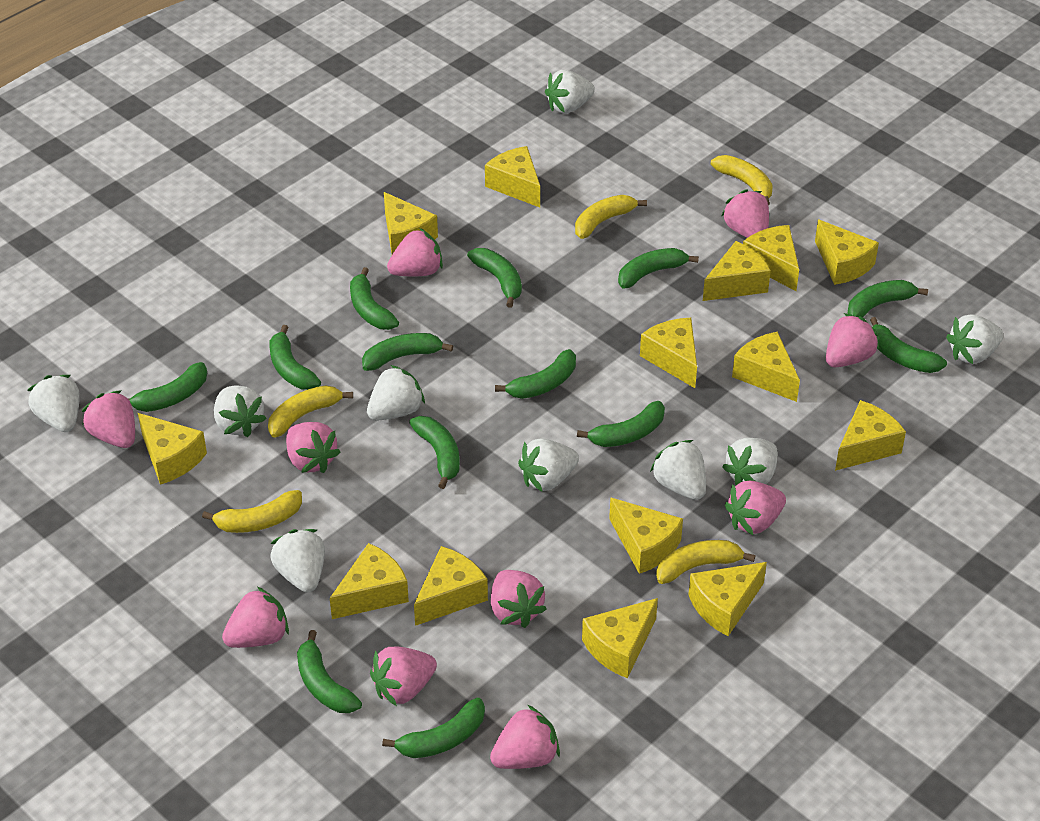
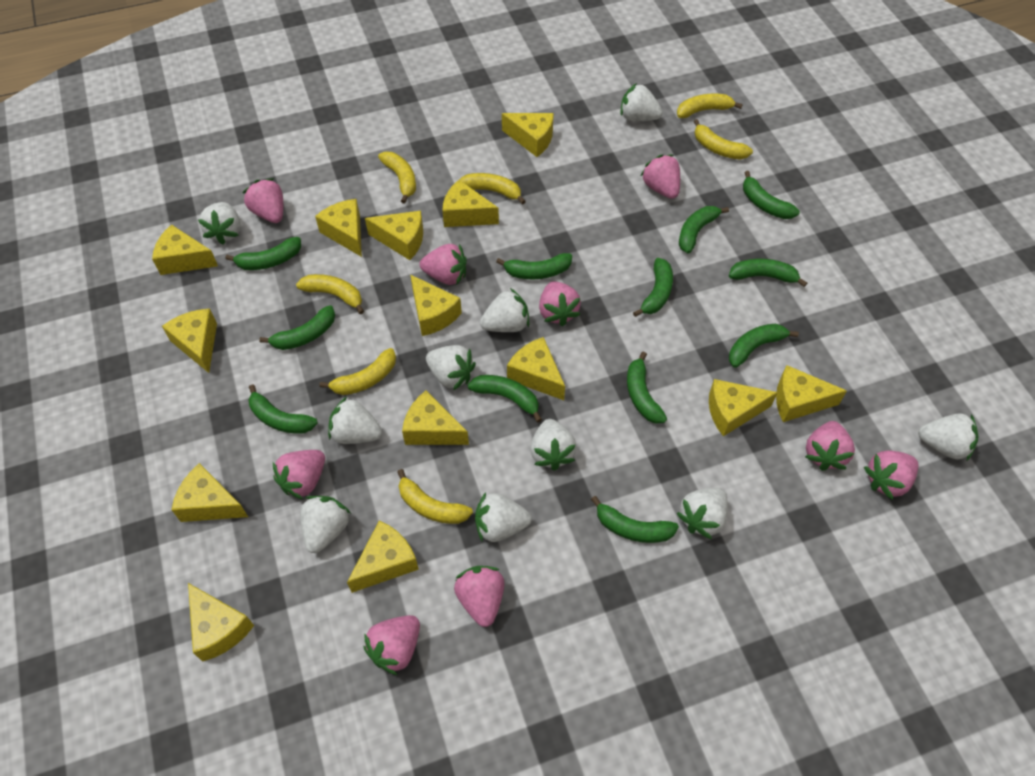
green banana: 13 -> 12
pink strawberry: 10 -> 9
white strawberry: 9 -> 10
yellow banana: 5 -> 7

